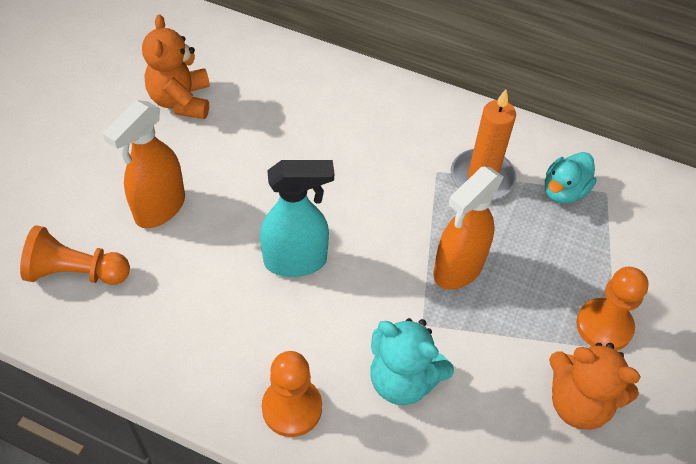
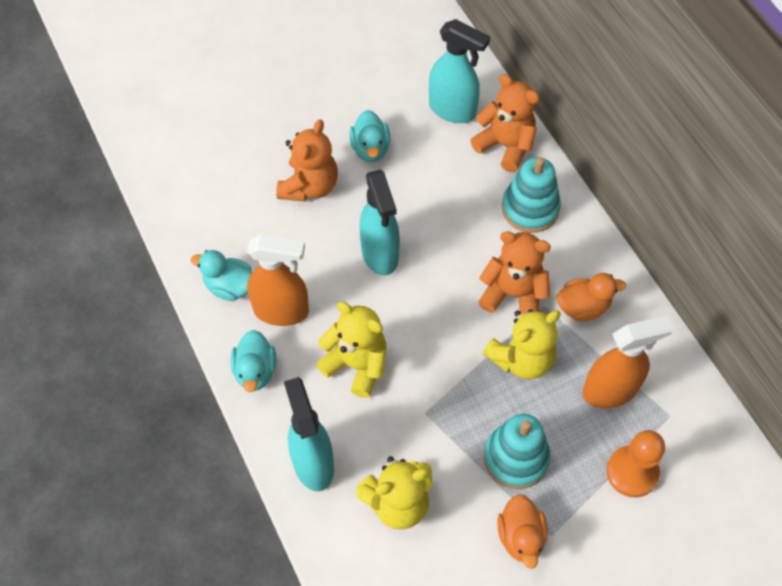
orange candle: 1 -> 0
orange duck: 0 -> 2
orange pawn: 3 -> 1
orange teddy bear: 2 -> 3
turquoise duck: 1 -> 3
turquoise spray bottle: 1 -> 3
turquoise stacking toy: 0 -> 2
turquoise teddy bear: 1 -> 0
yellow teddy bear: 0 -> 3

